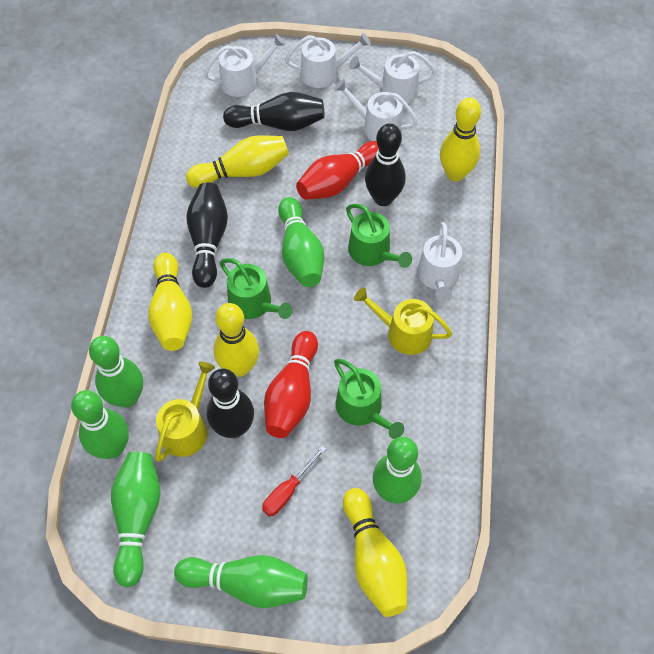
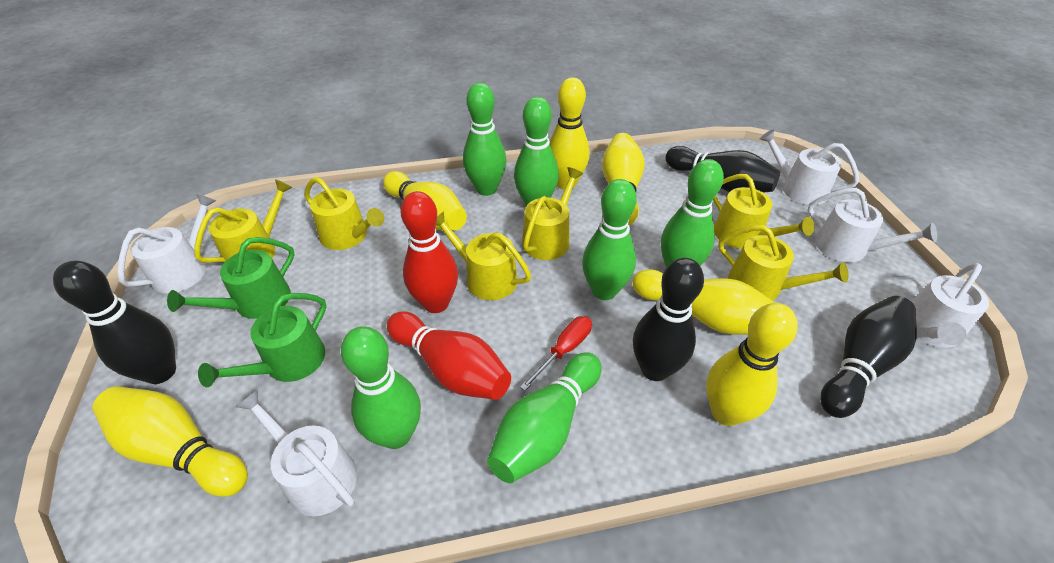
green watering can: 3 -> 2
yellow bowling pin: 5 -> 6
yellow watering can: 2 -> 6

